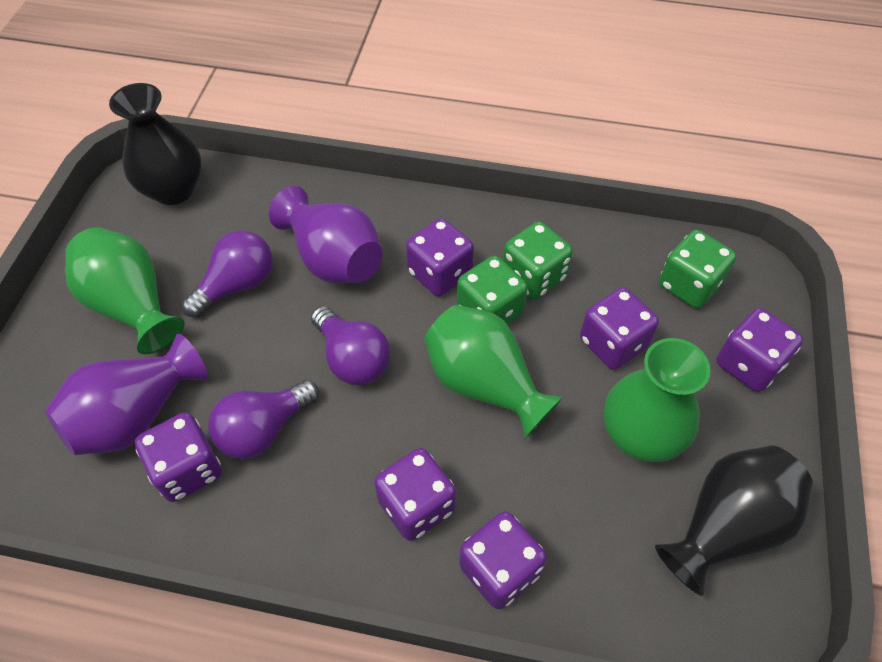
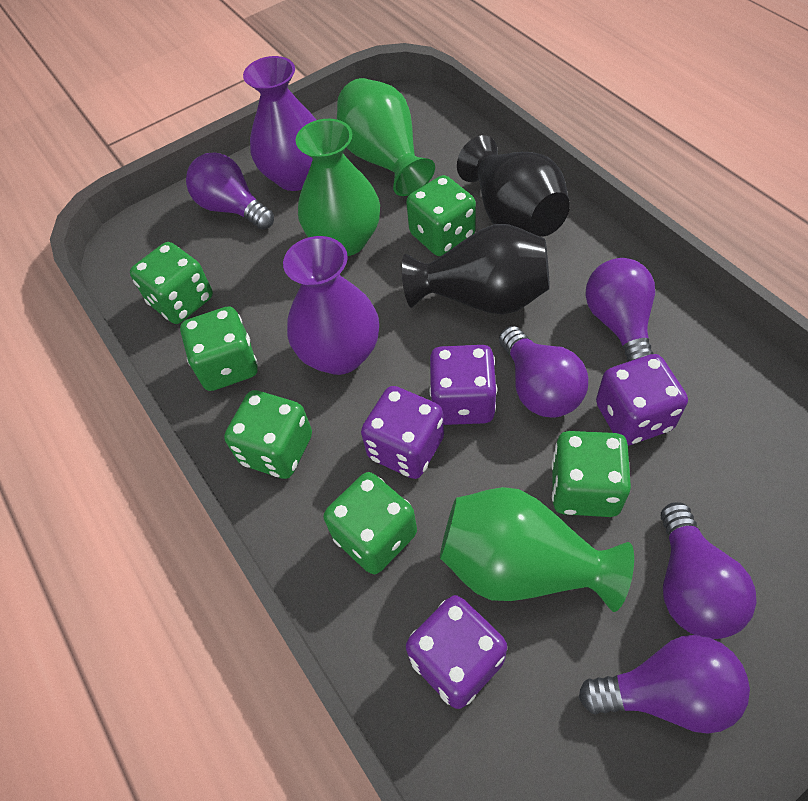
green dice: 3 -> 6
purple dice: 6 -> 4
purple light bulb: 3 -> 5

